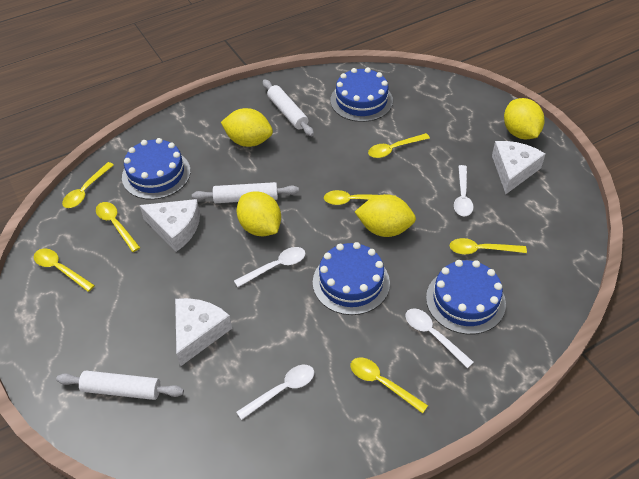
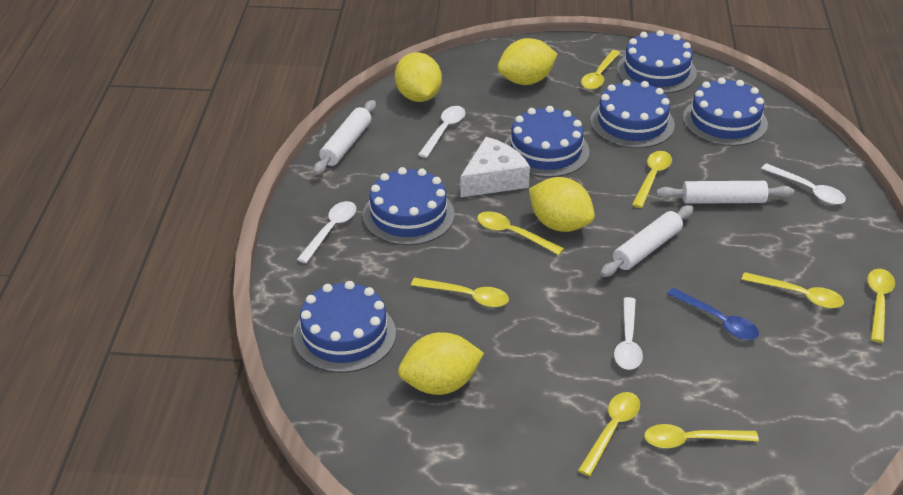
blue cake: 4 -> 6
blue spoon: 0 -> 1
white cheese: 3 -> 1
yellow spoon: 7 -> 8

